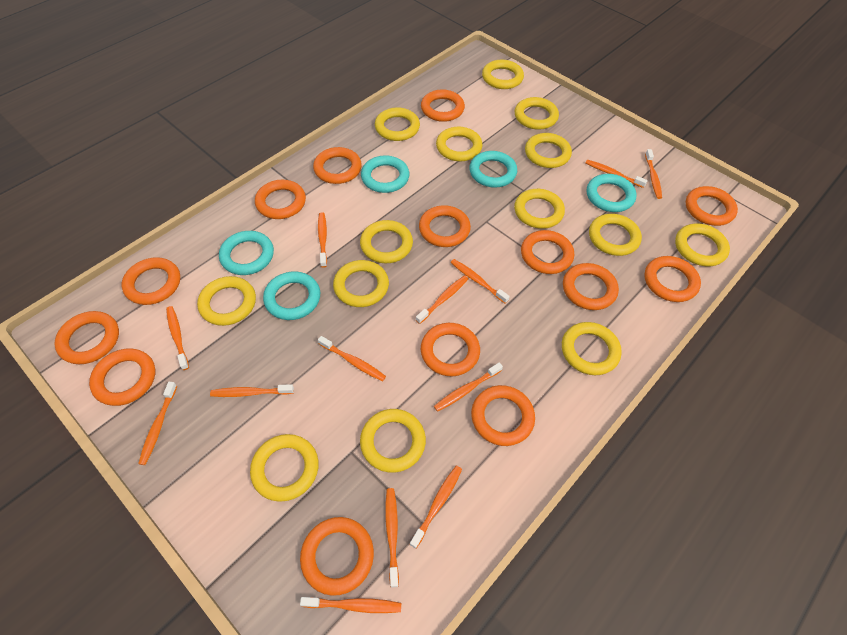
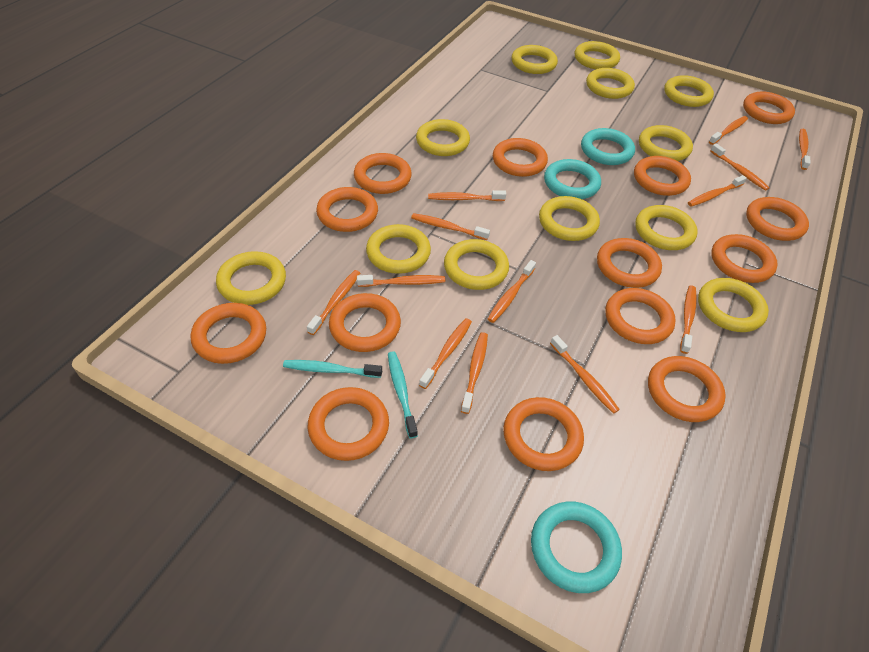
turquoise ring: 5 -> 3
turquoise toothbrush: 0 -> 2
yellow ring: 14 -> 12

